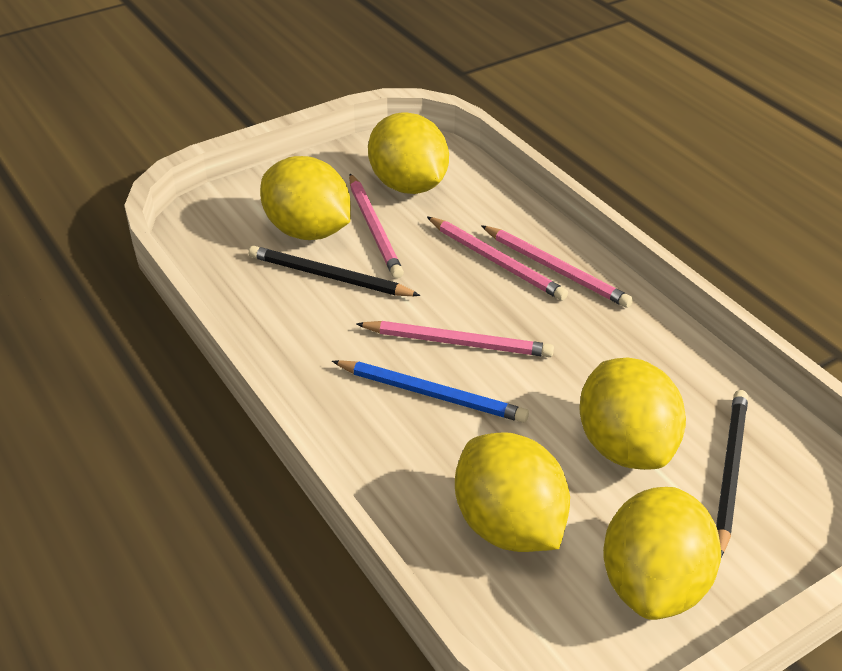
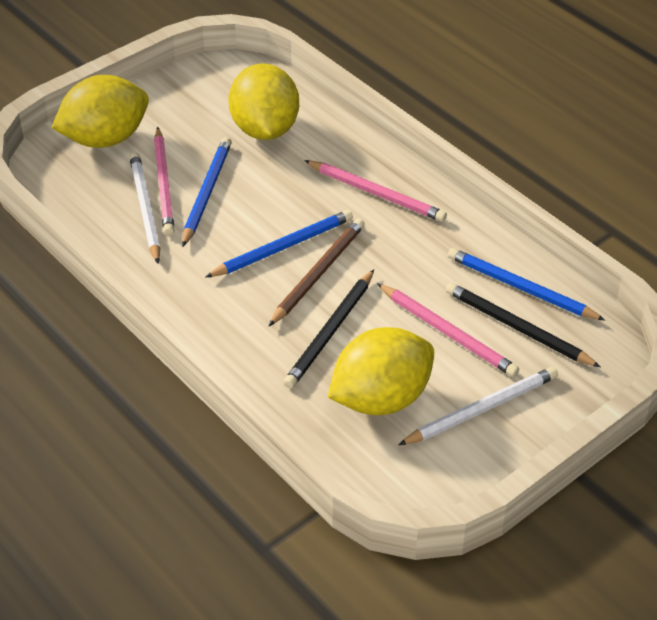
blue pencil: 1 -> 3
brown pencil: 0 -> 1
pink pencil: 4 -> 3
white pencil: 0 -> 2
yellow lemon: 5 -> 3

